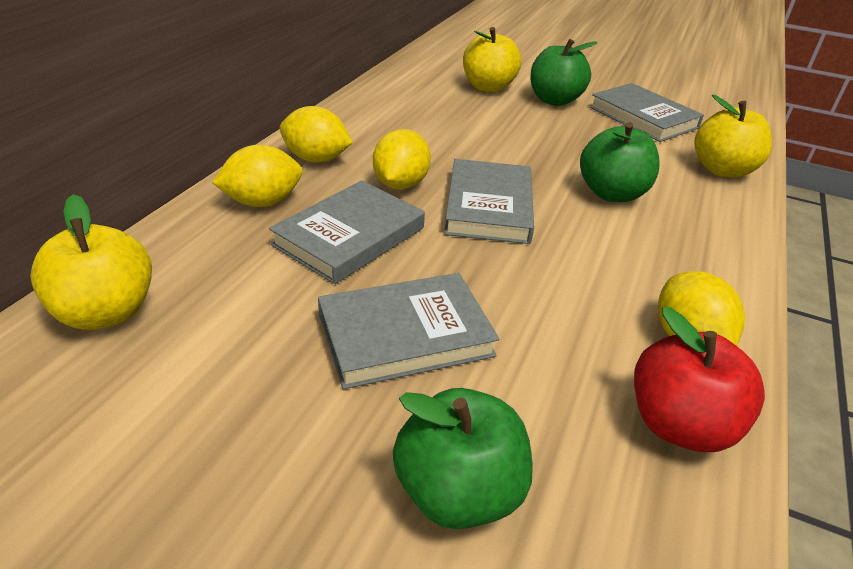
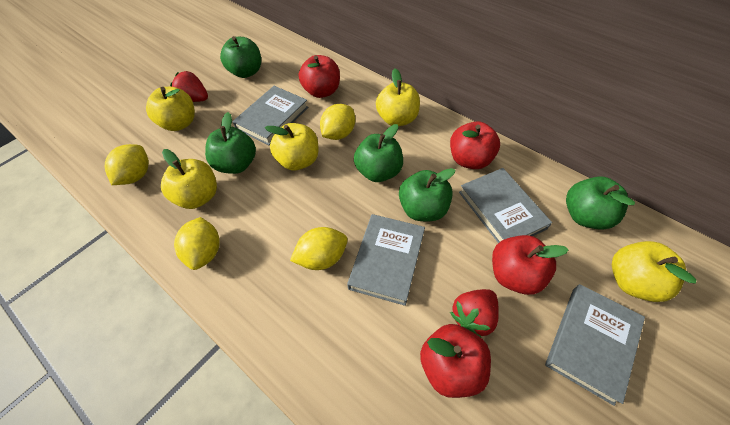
green apple: 3 -> 5
red apple: 1 -> 4
red strawberry: 0 -> 2
yellow apple: 3 -> 5

